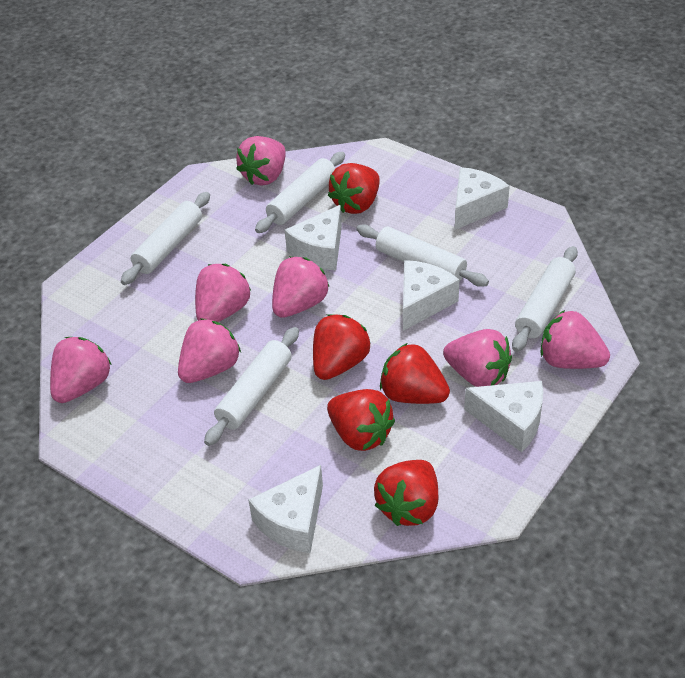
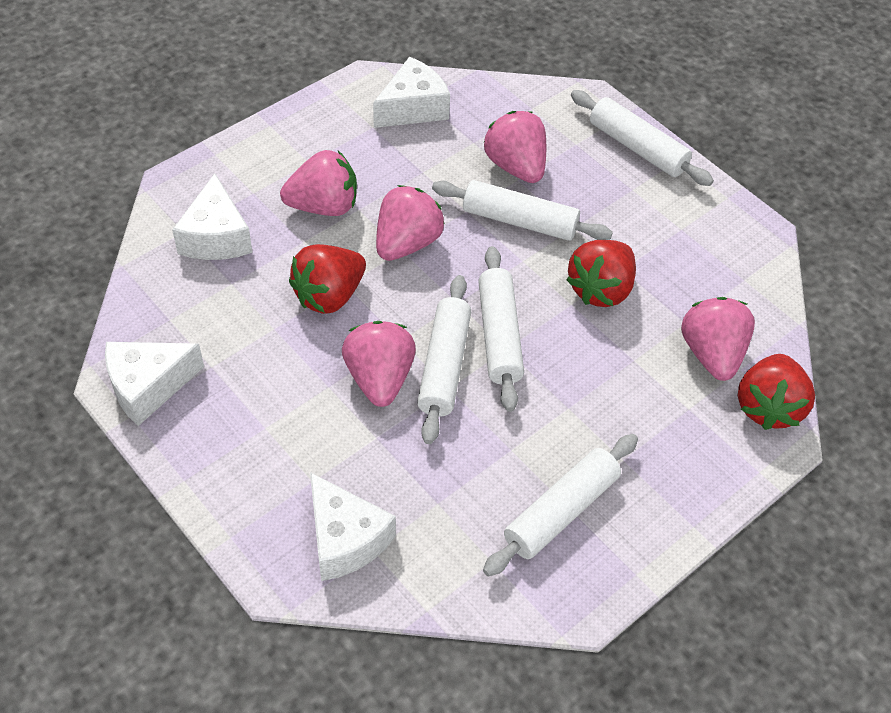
pink strawberry: 7 -> 5
red strawberry: 5 -> 3
white cheese: 5 -> 4

